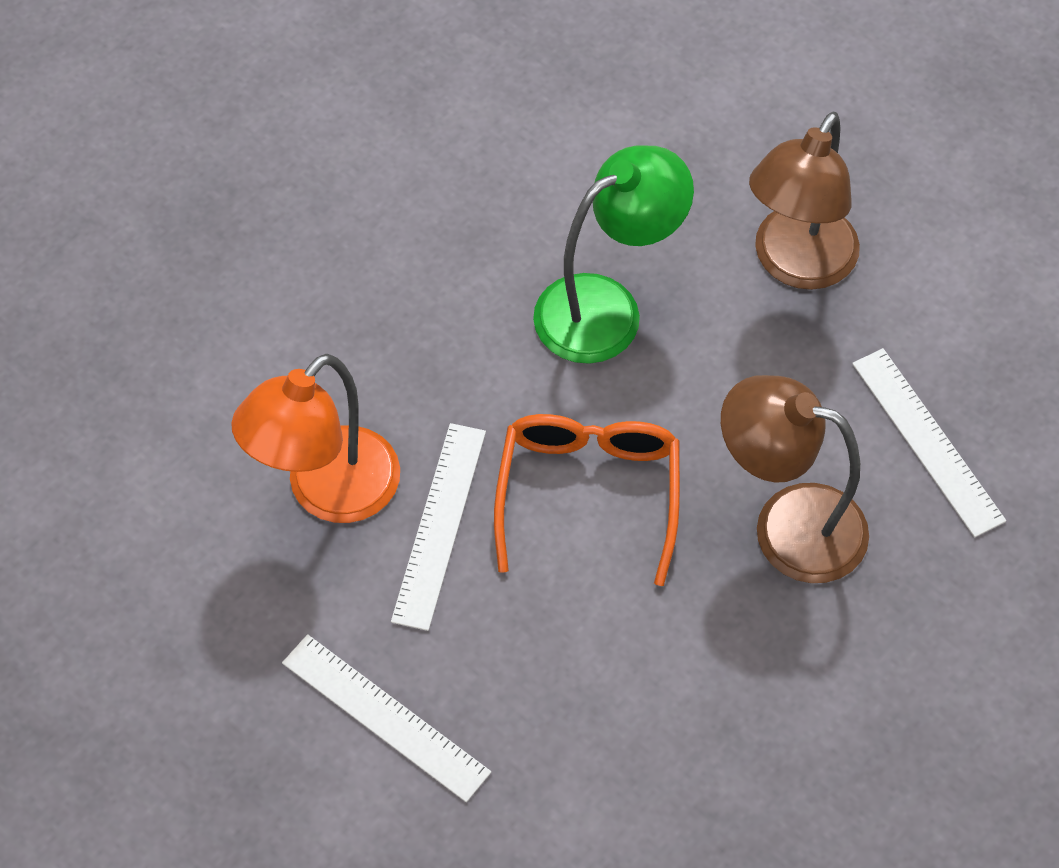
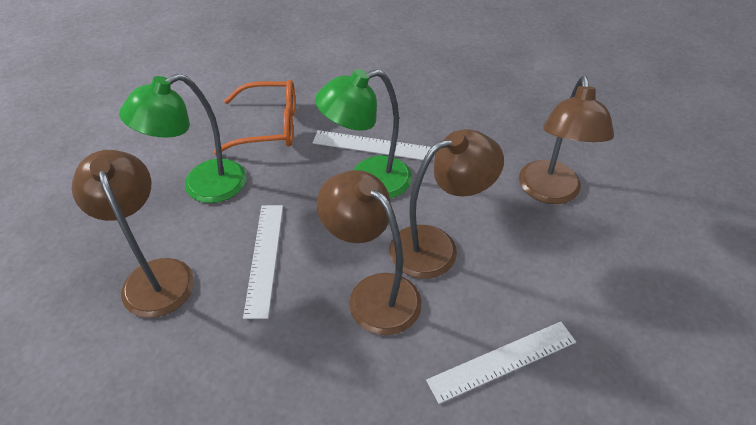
brown lamp: 2 -> 4
green lamp: 1 -> 2
orange lamp: 1 -> 0

